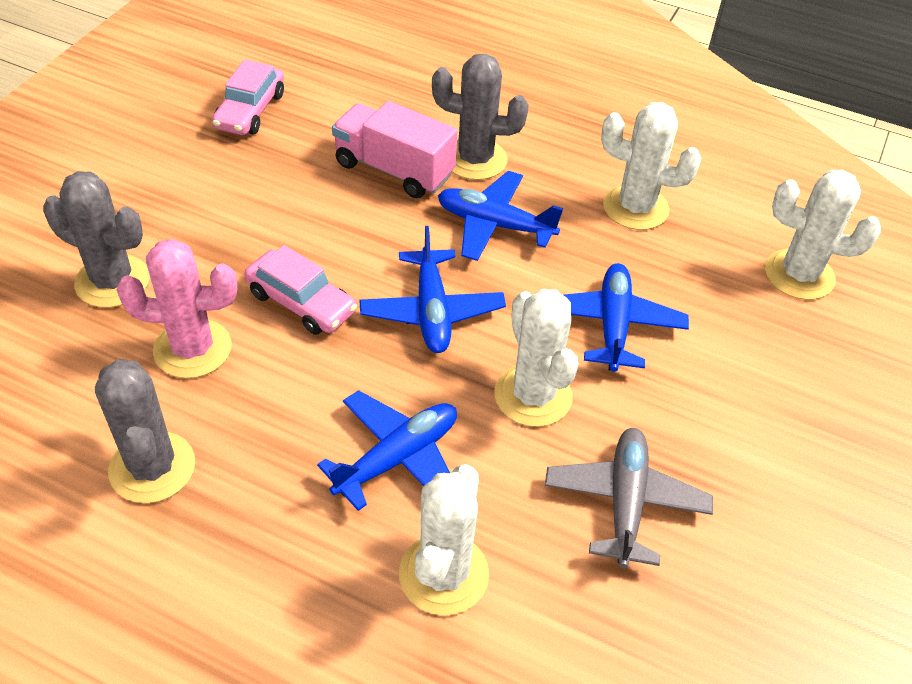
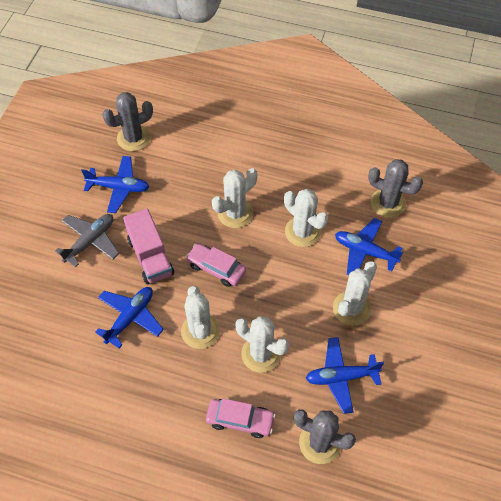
pink cactus: 1 -> 0
white cactus: 4 -> 5

